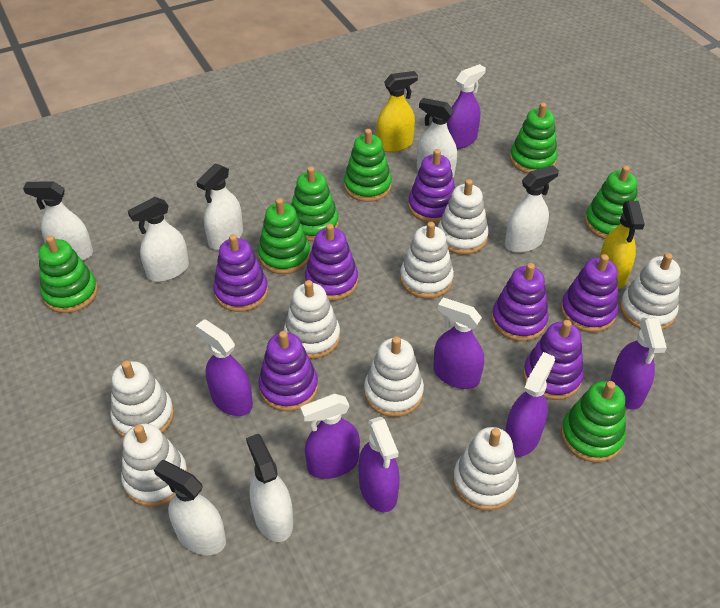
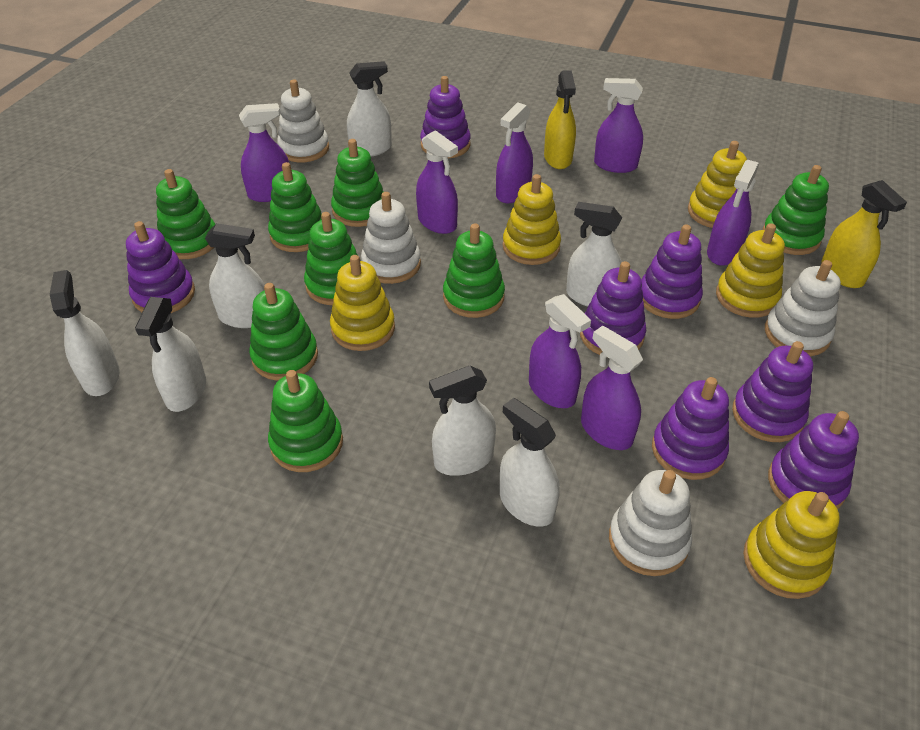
green stacking toy: 7 -> 8
white stacking toy: 8 -> 4
yellow stacking toy: 0 -> 5

